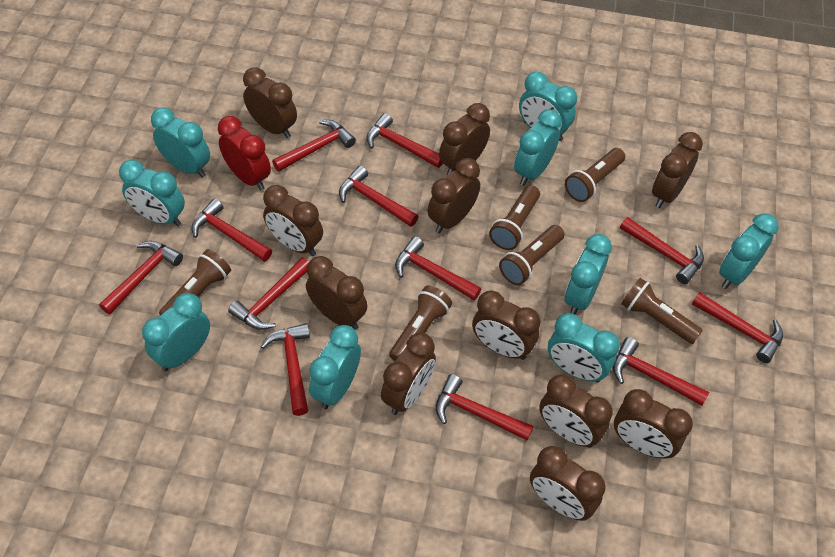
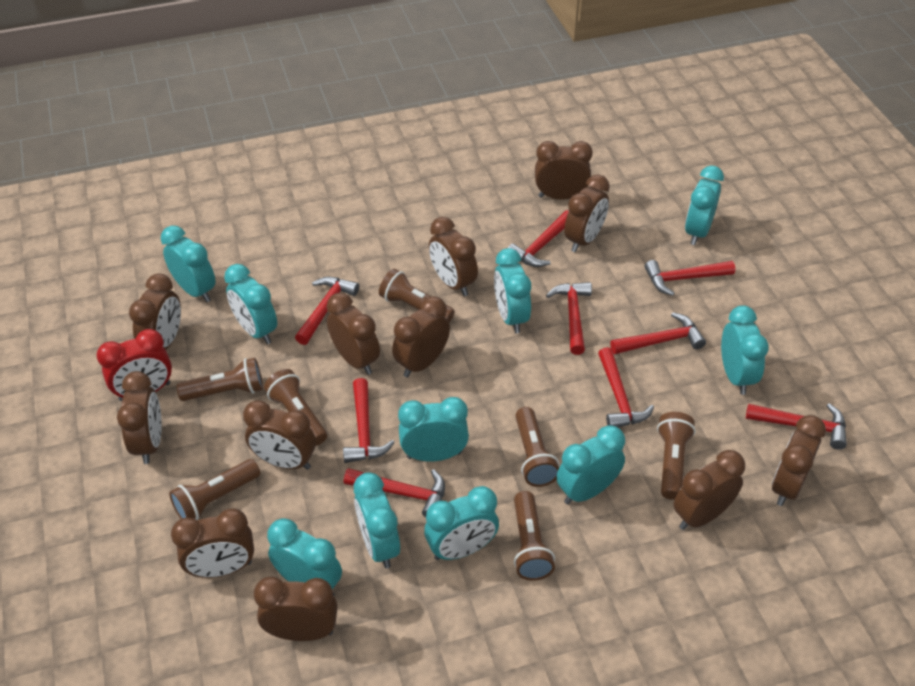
brown clock: 11 -> 12
brown flashlight: 6 -> 7
red hammer: 12 -> 9
turquoise clock: 9 -> 10

